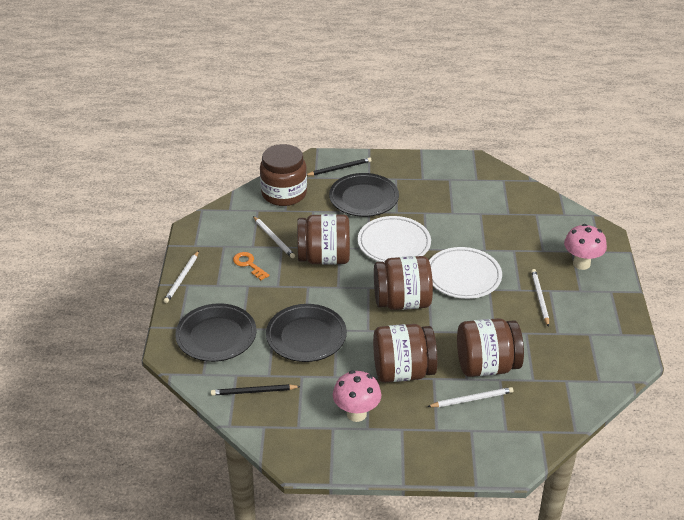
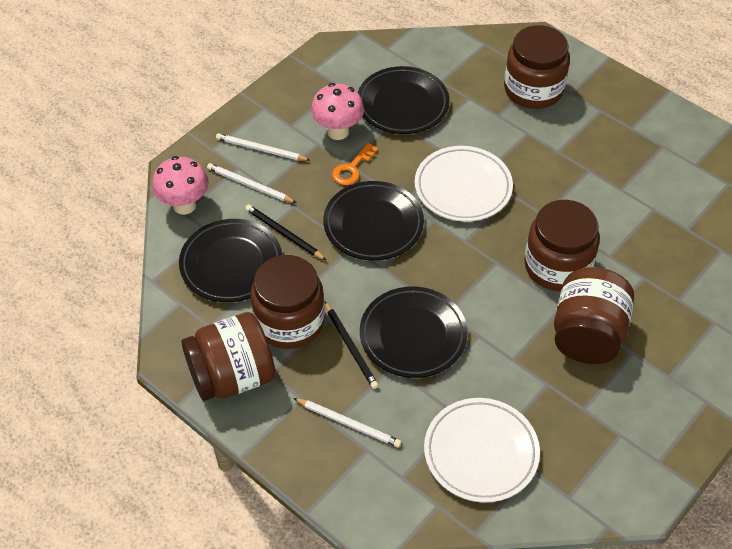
black plate: 3 -> 4
white pencil: 4 -> 3

